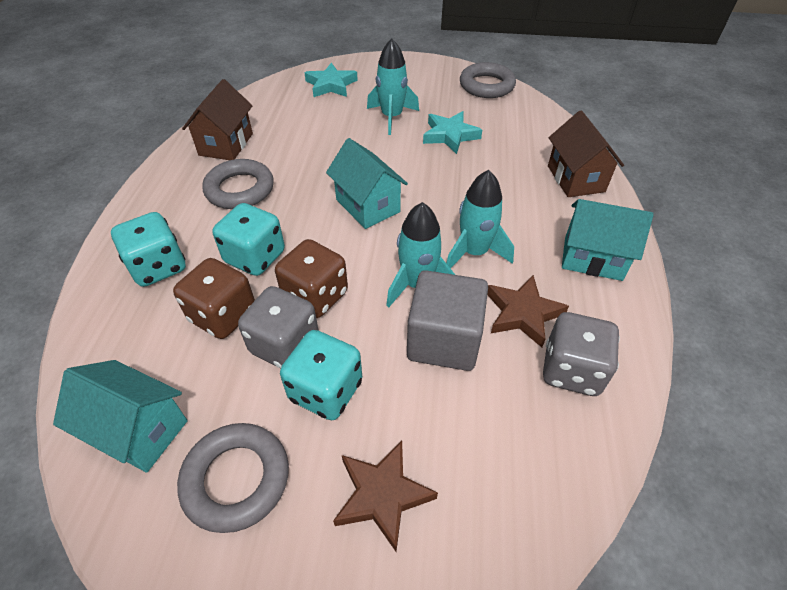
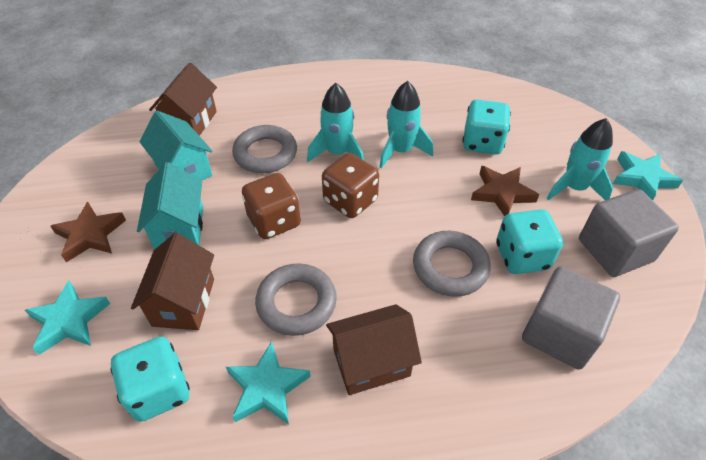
brown house: 2 -> 3
grey cube: 1 -> 2
grey dice: 2 -> 0
turquoise house: 3 -> 2
turquoise star: 2 -> 3

